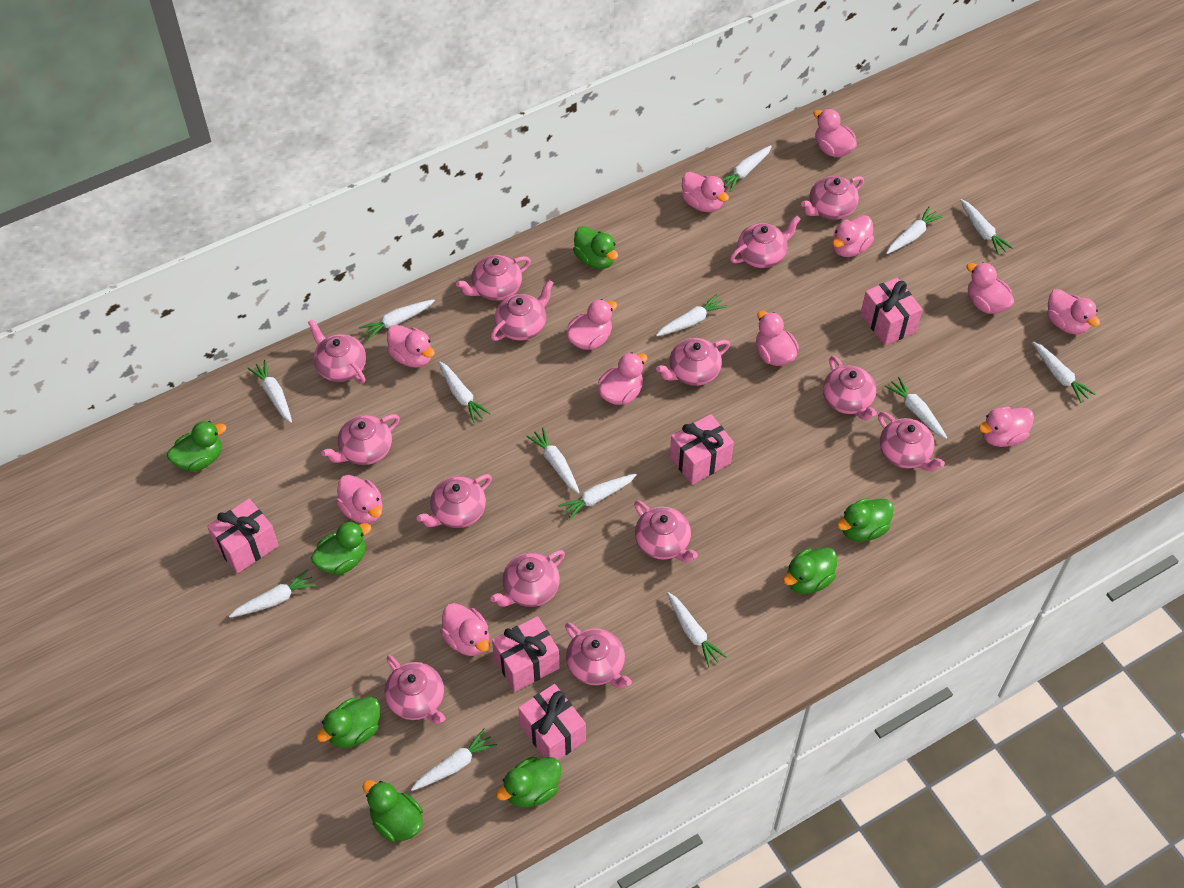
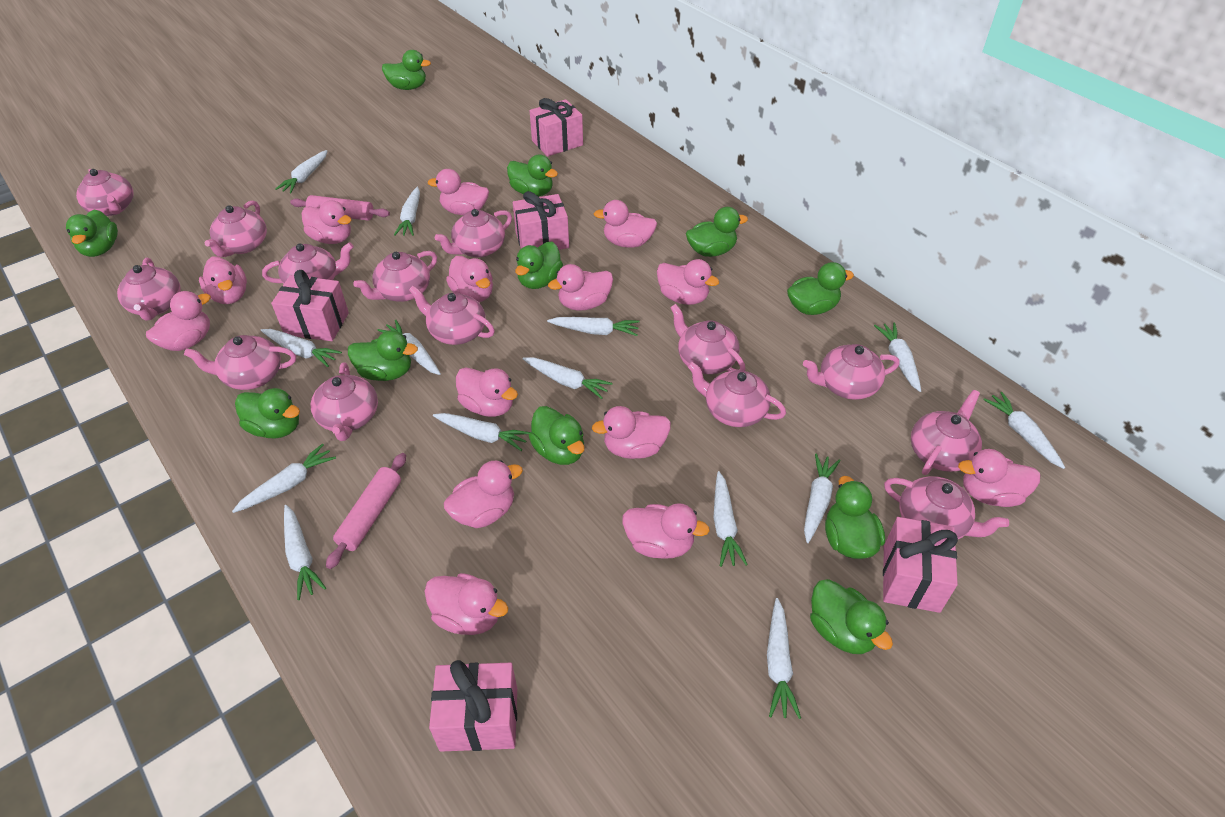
green duck: 8 -> 11
pink duck: 12 -> 14
pink rolling pin: 0 -> 2

